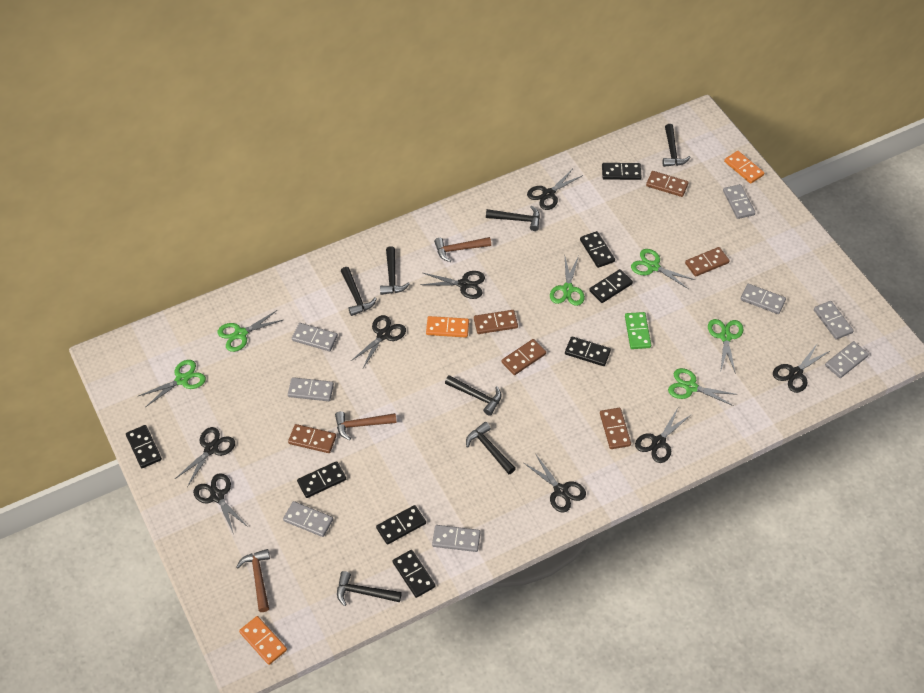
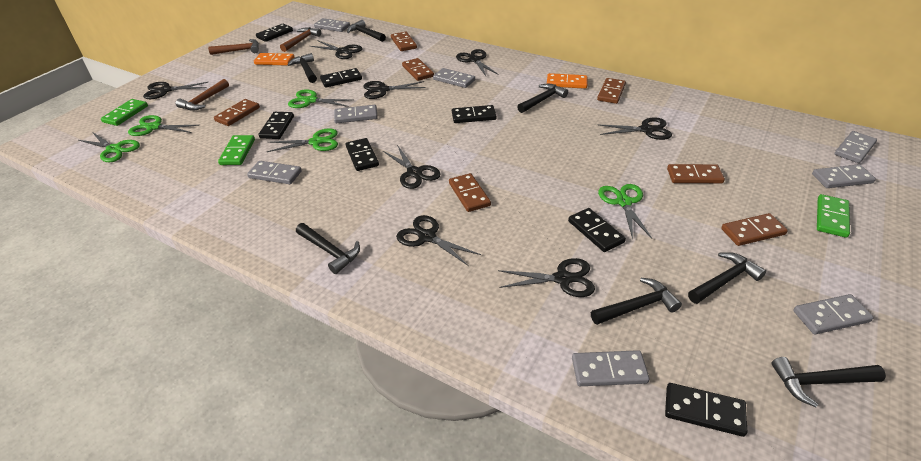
black domino: 8 -> 7
brown domino: 6 -> 7
green domino: 1 -> 3
green scissors: 6 -> 5
orange domino: 3 -> 2

